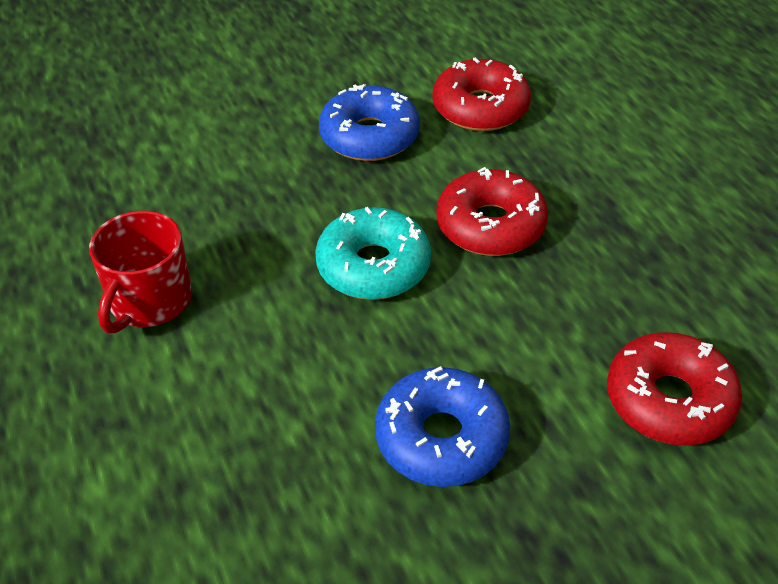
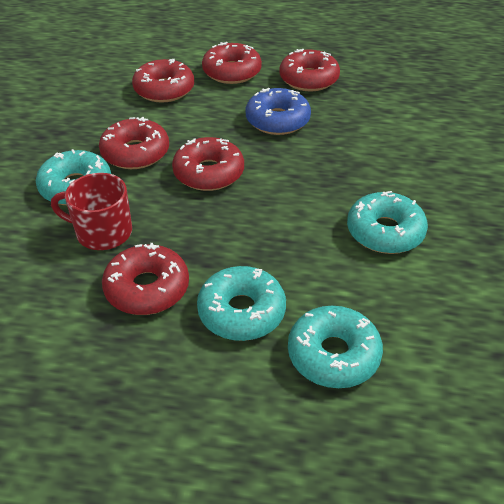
blue donut: 2 -> 1
red donut: 3 -> 6
turquoise donut: 1 -> 4

